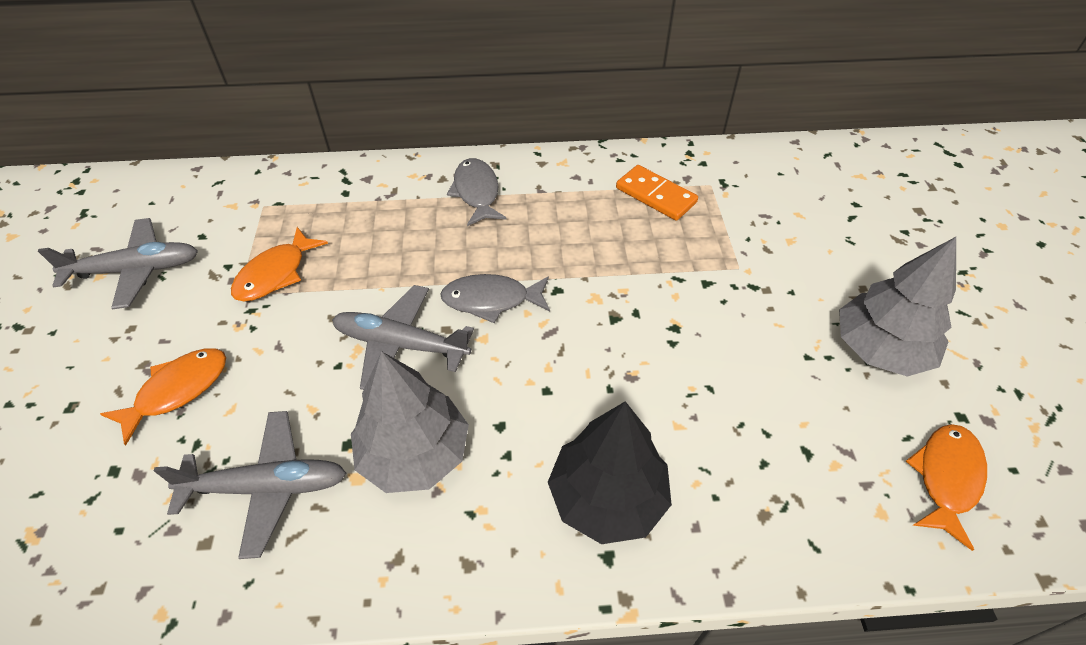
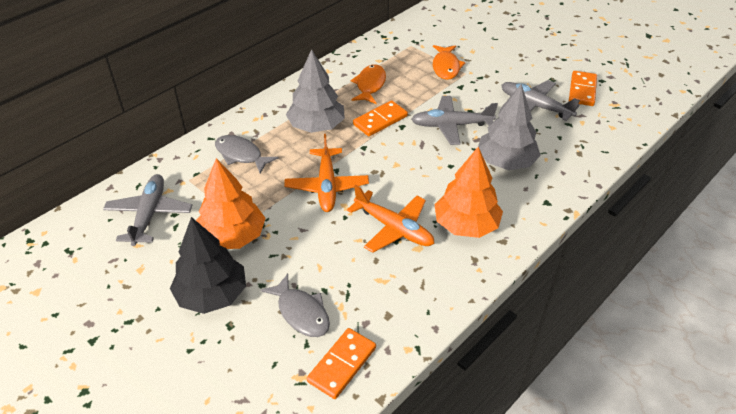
orange domino: 1 -> 3
orange fish: 3 -> 2
orange plane: 0 -> 2
orange tree: 0 -> 2

